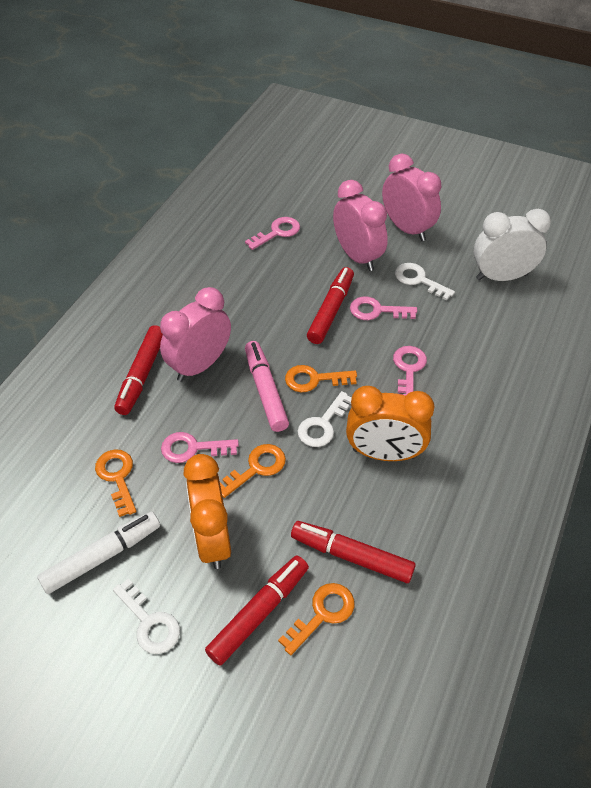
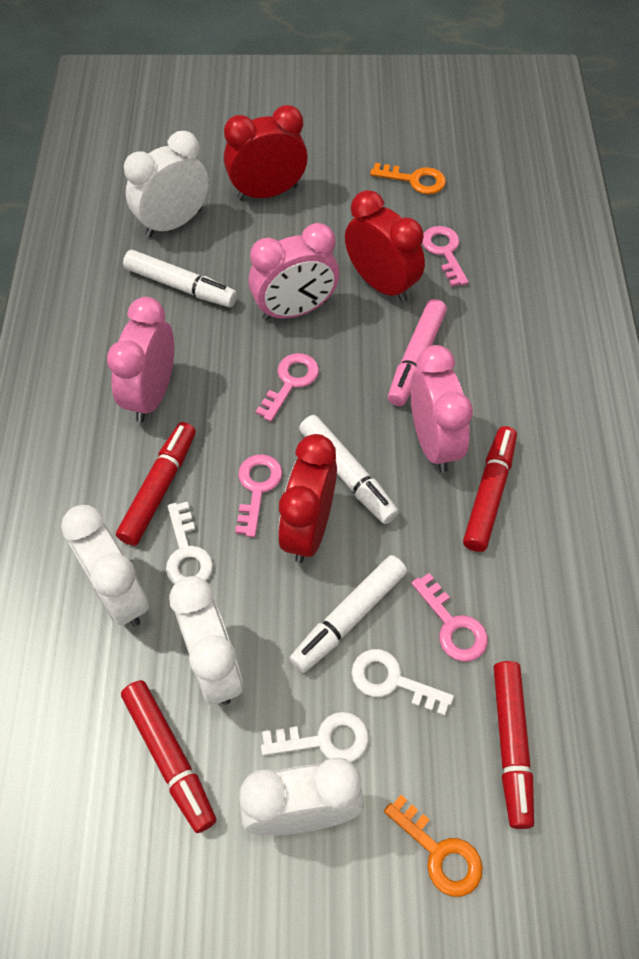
orange clock: 2 -> 0
orange key: 4 -> 2
red clock: 0 -> 3
white clock: 1 -> 4
white marker: 1 -> 3

